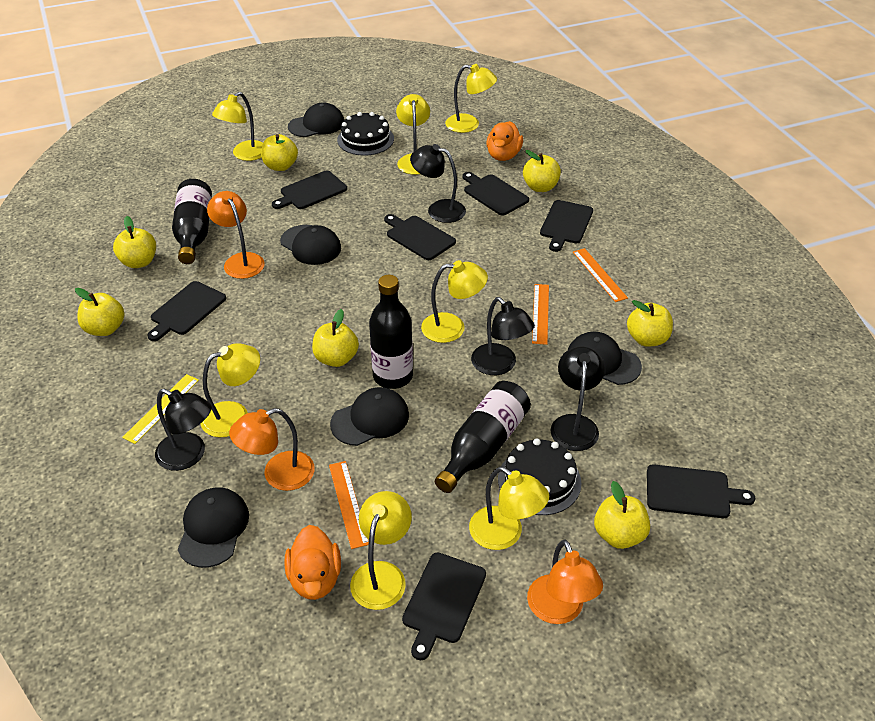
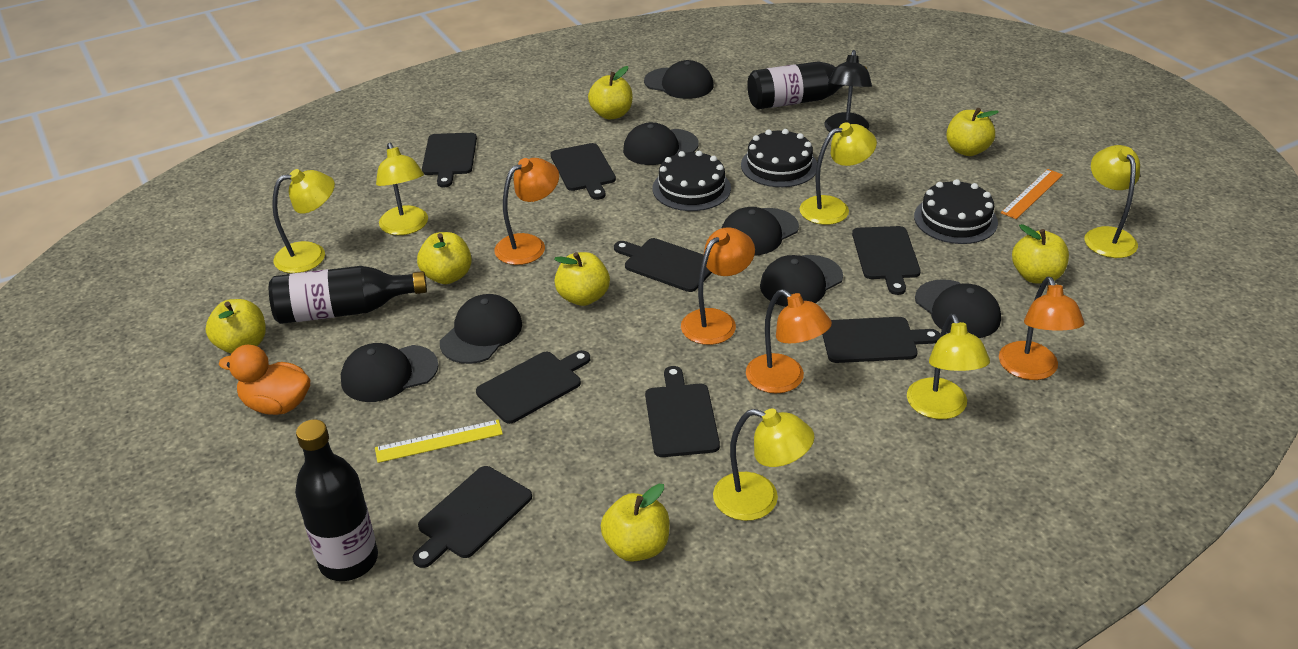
black cake: 2 -> 3
black cap: 5 -> 7
black cutting board: 7 -> 8
black lamp: 4 -> 1
orange duck: 2 -> 1
orange lamp: 3 -> 4
orange ruler: 3 -> 1
yellow lamp: 7 -> 6

